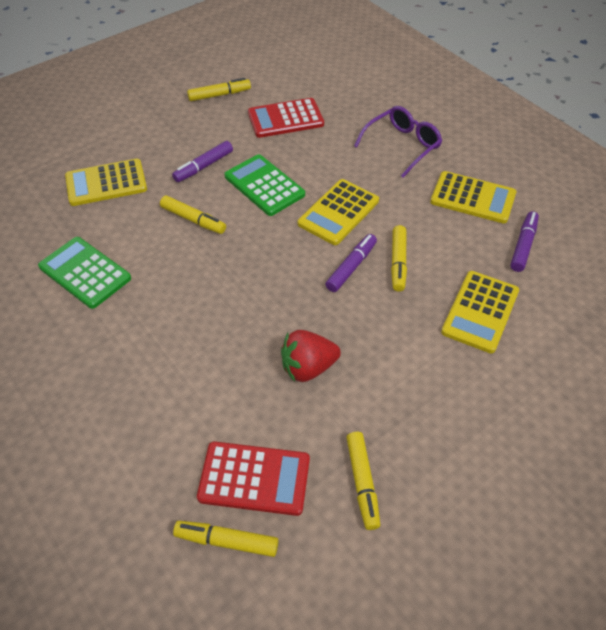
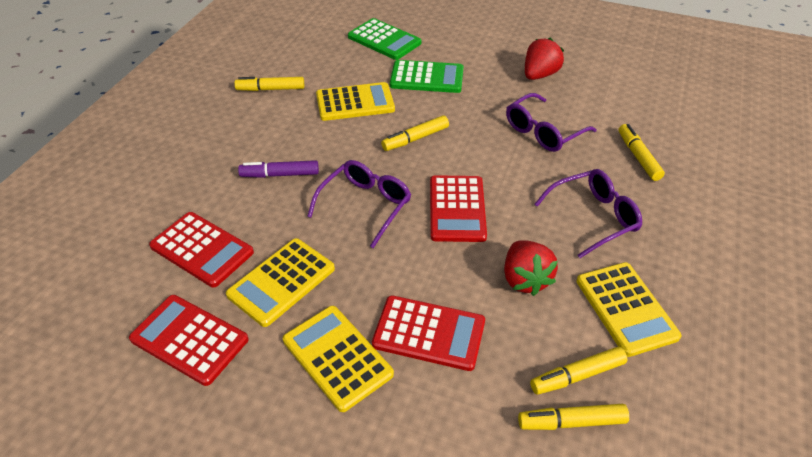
purple glasses: 1 -> 3
purple marker: 3 -> 1
red calculator: 2 -> 4
red strawberry: 1 -> 2

